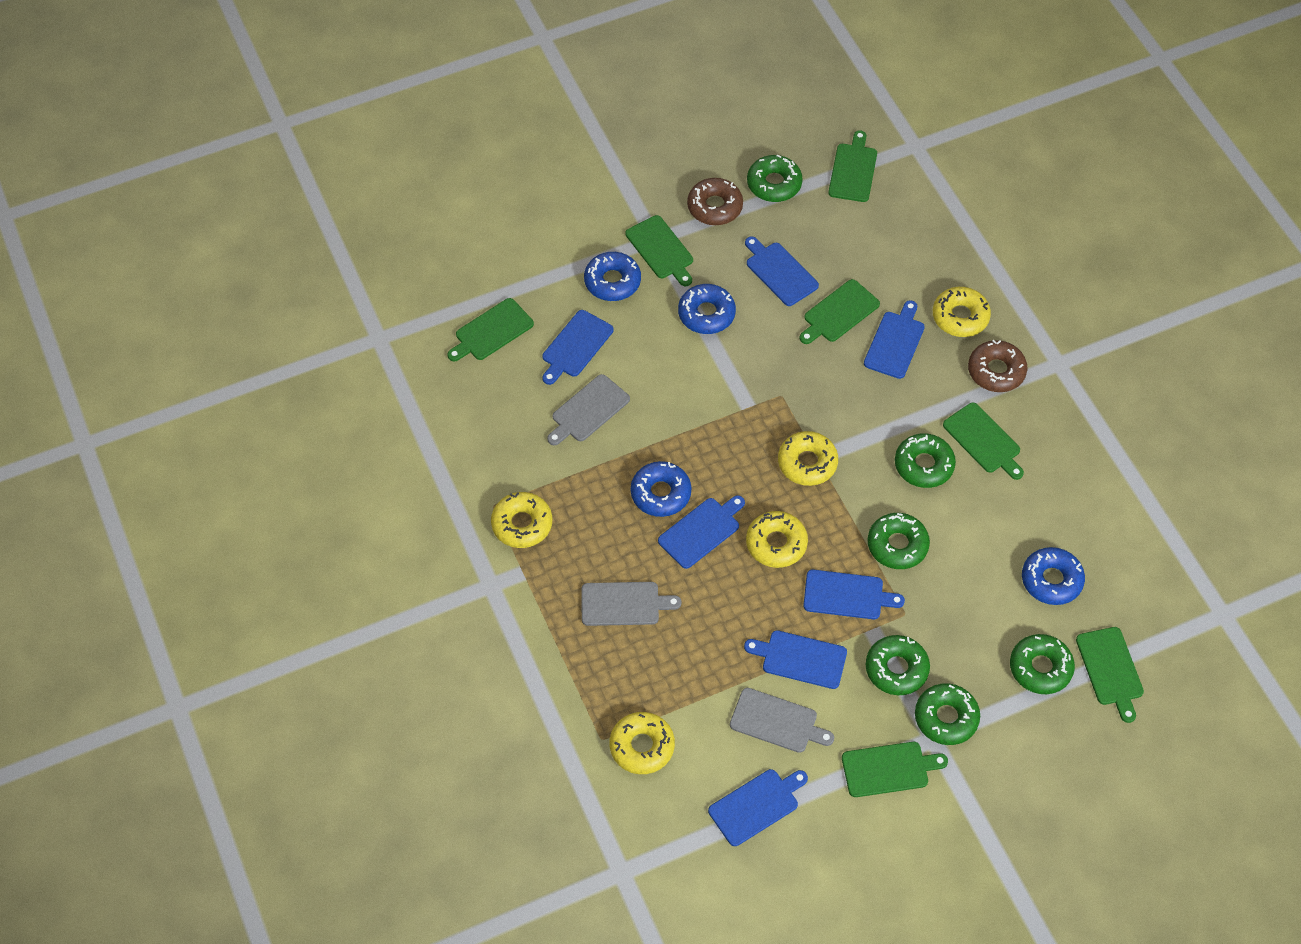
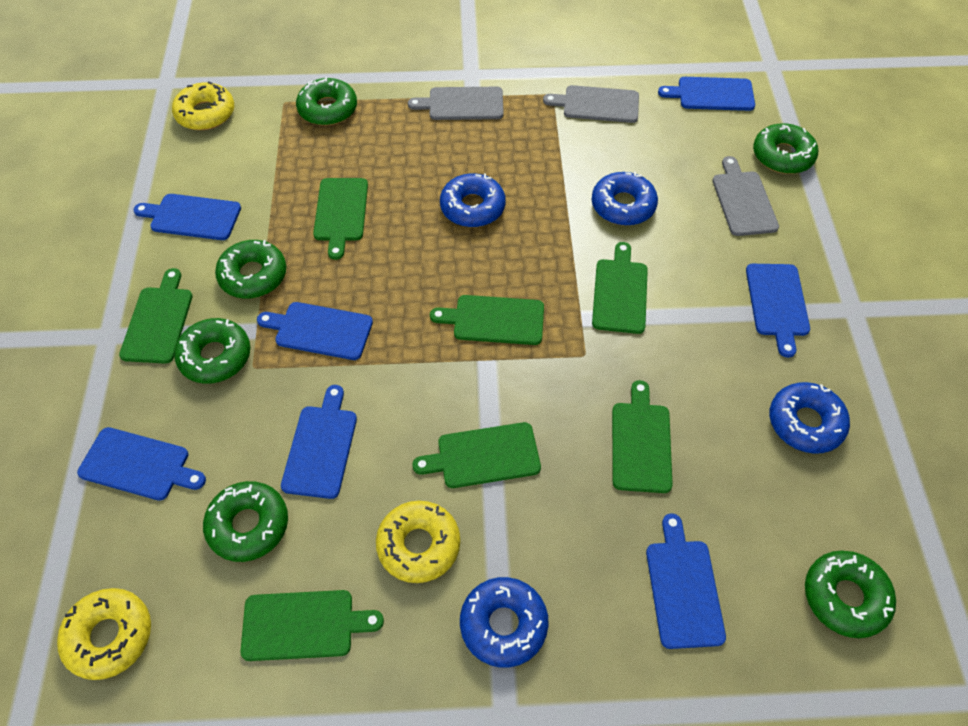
brown donut: 2 -> 0
yellow donut: 5 -> 3

